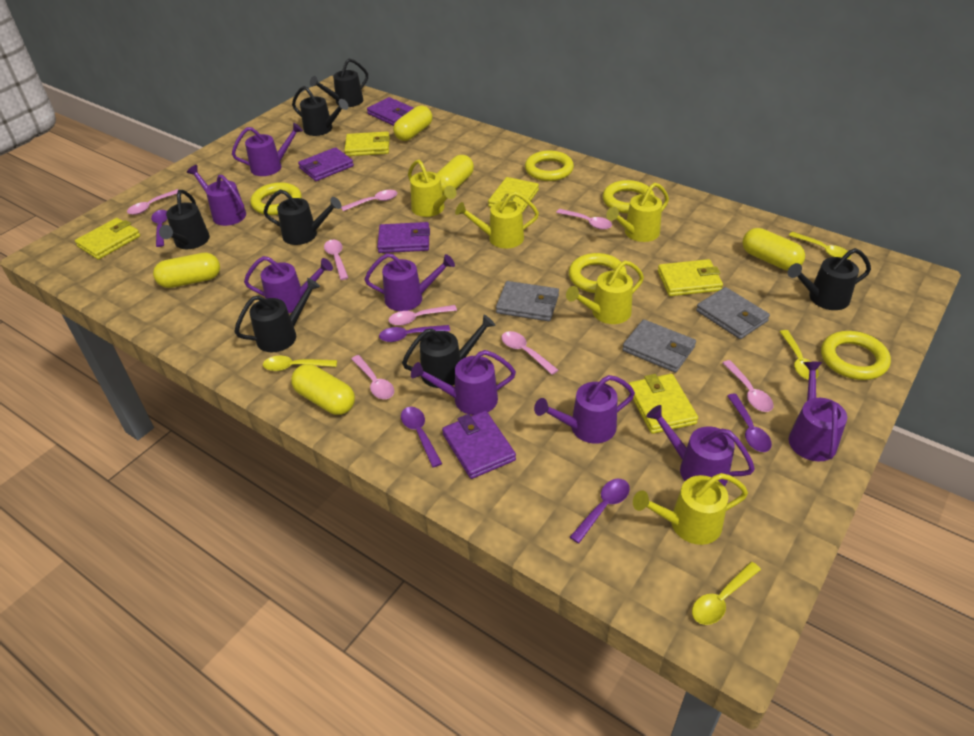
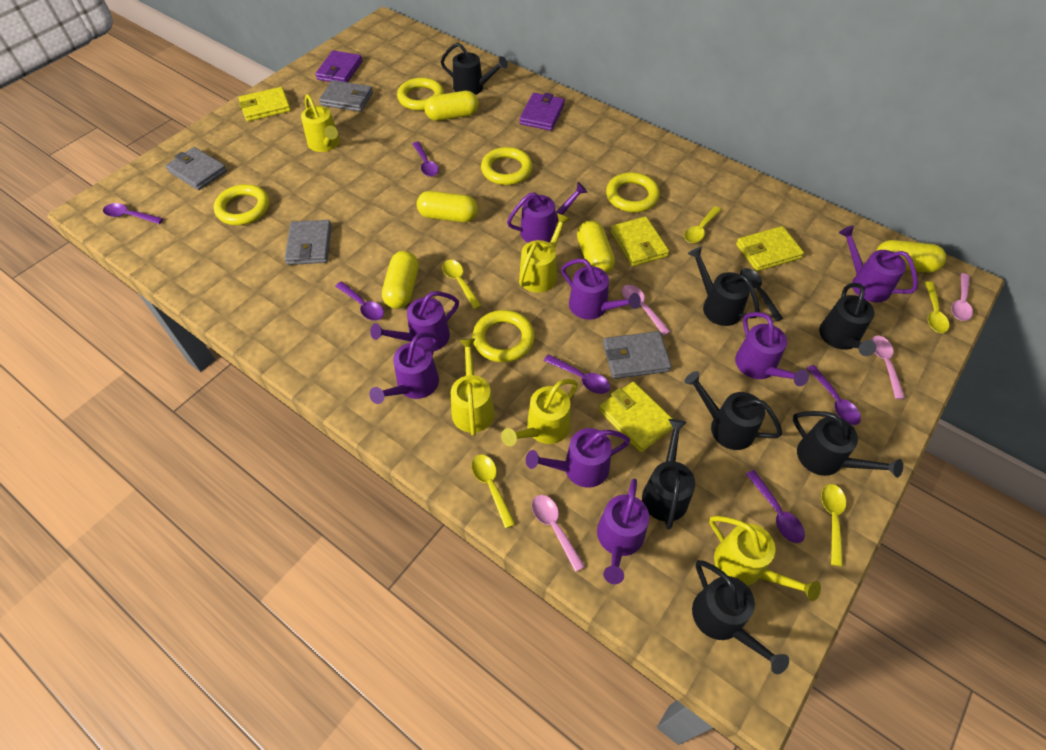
black spoon: 0 -> 1
grey wallet: 3 -> 4
pink spoon: 8 -> 4
purple spoon: 5 -> 6
purple wallet: 4 -> 2
yellow spoon: 4 -> 5
yellow wallet: 5 -> 4

